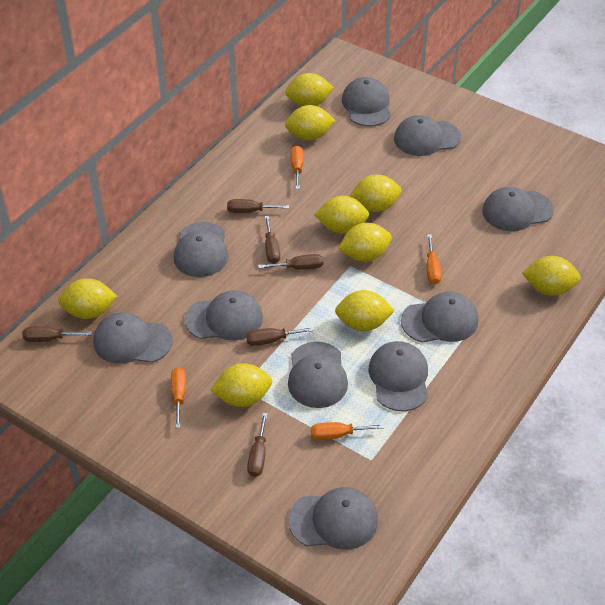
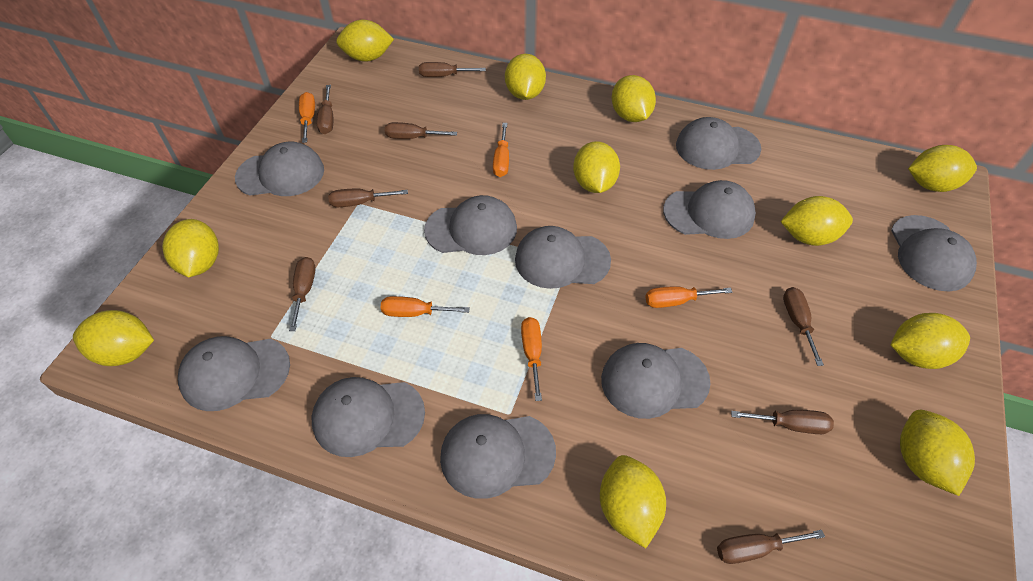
brown screwdriver: 6 -> 8
orange screwdriver: 4 -> 5
yellow lemon: 9 -> 11

